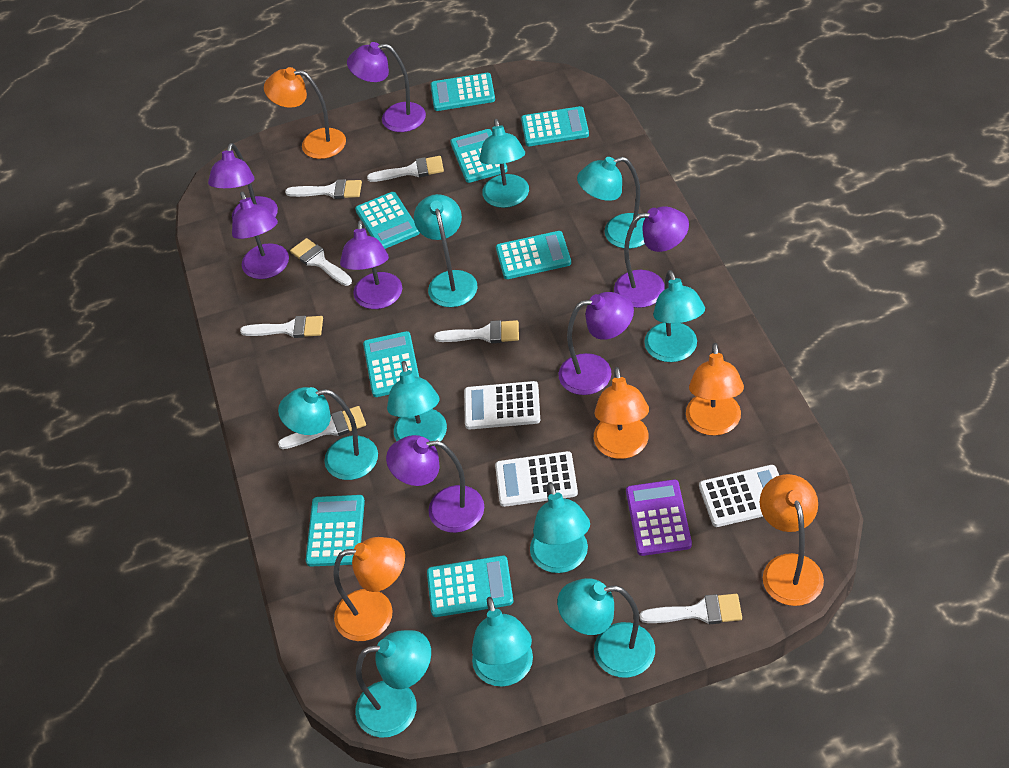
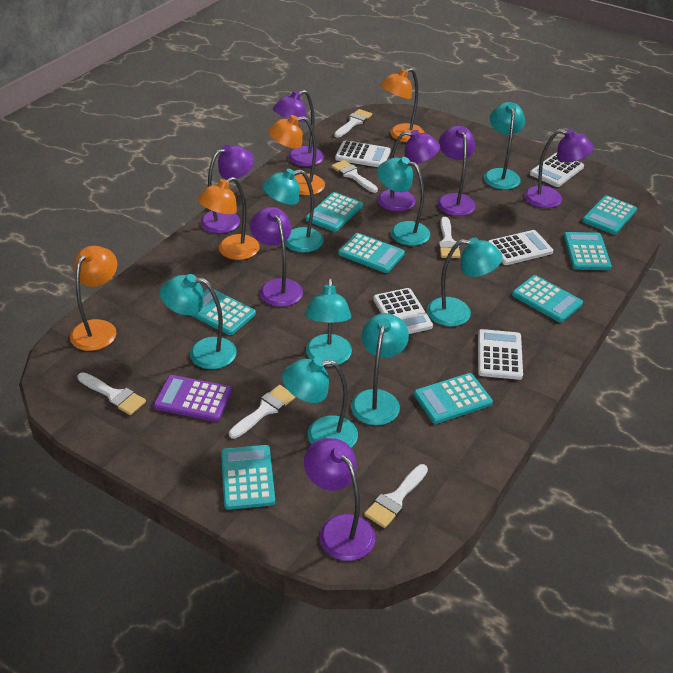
orange lamp: 5 -> 4
turquoise lamp: 10 -> 8
white brush: 7 -> 6
white calculator: 3 -> 5

